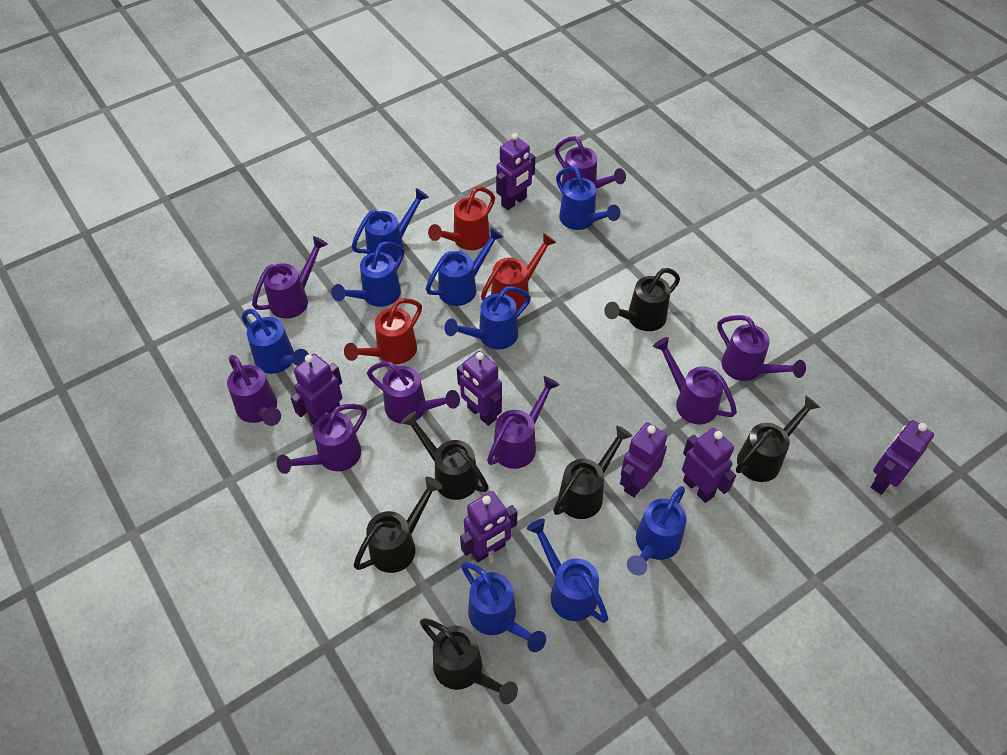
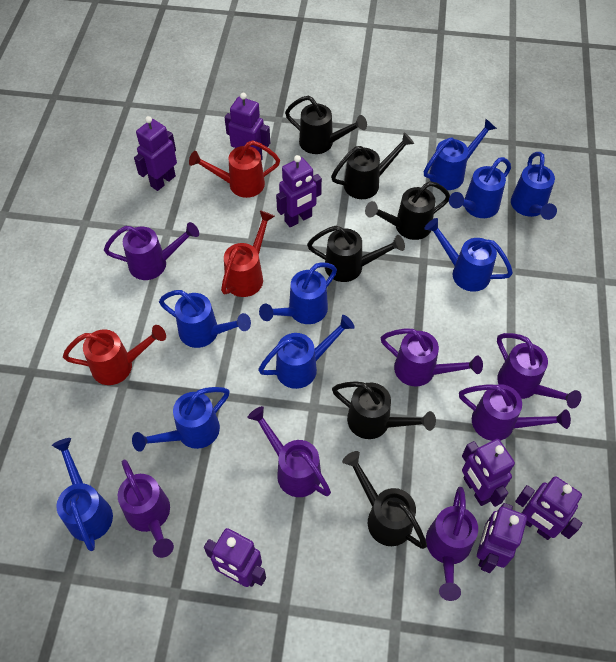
purple watering can: 8 -> 7

